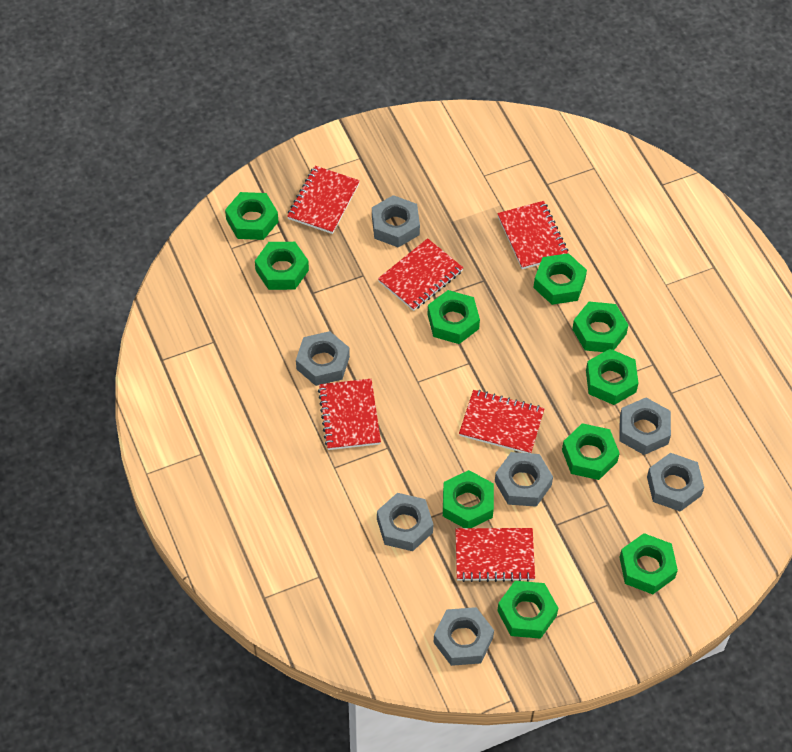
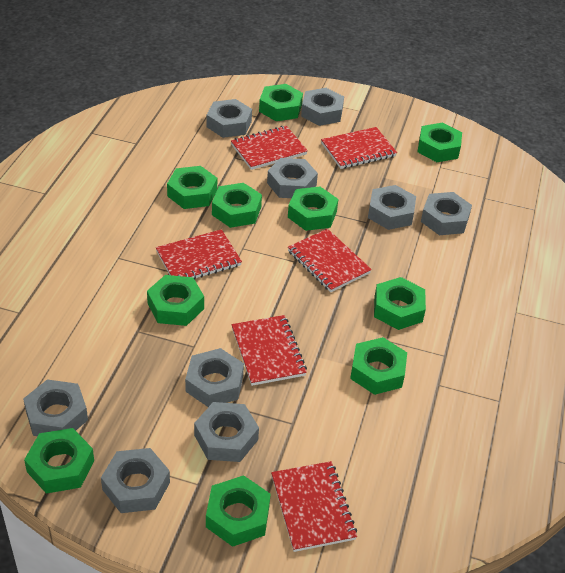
grey nut: 7 -> 9

